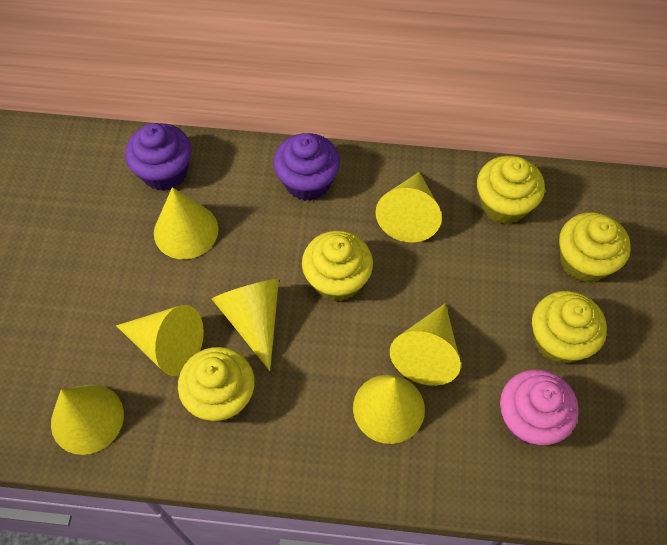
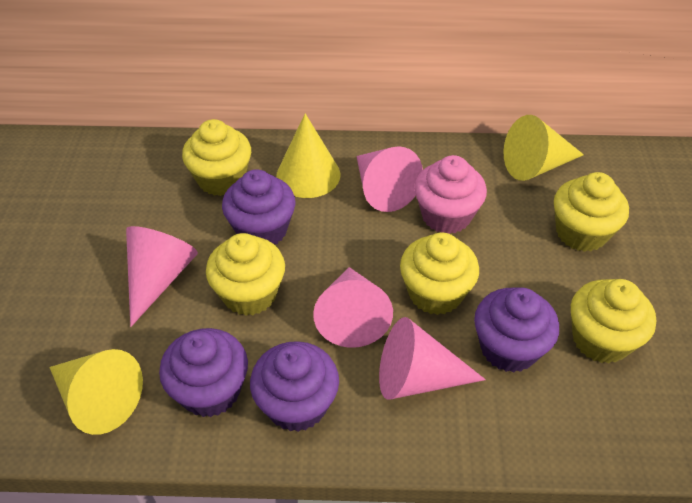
pink cone: 0 -> 4
purple cupcake: 2 -> 4
yellow cone: 7 -> 3

